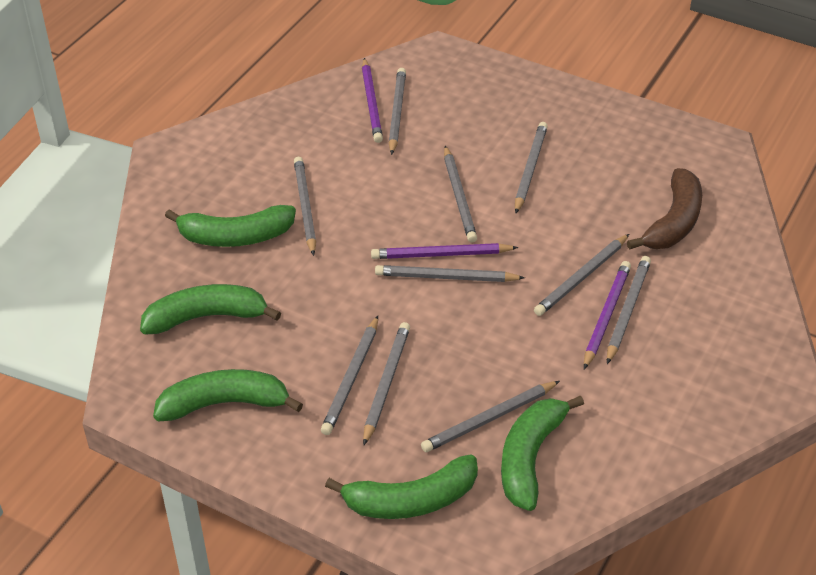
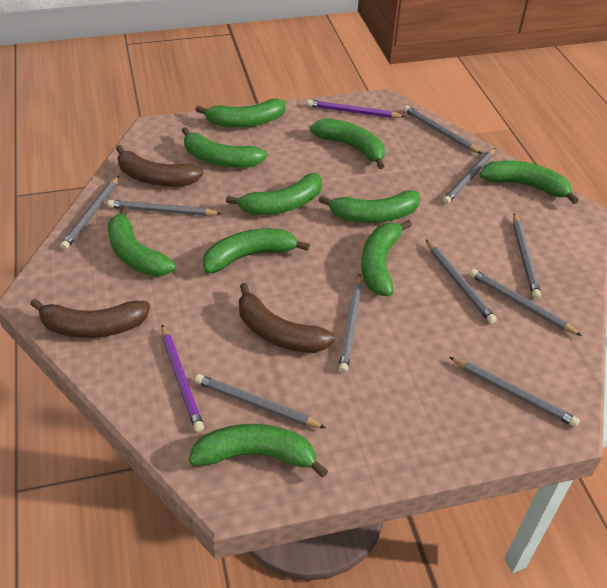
brown banana: 1 -> 3
green banana: 5 -> 10
purple pencil: 3 -> 2

